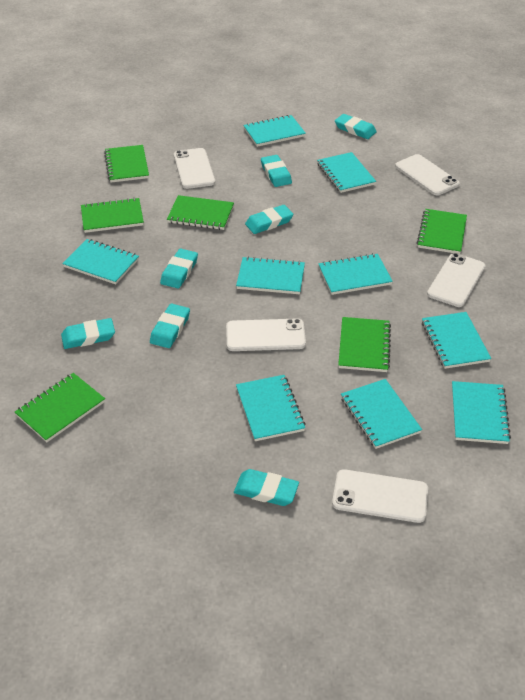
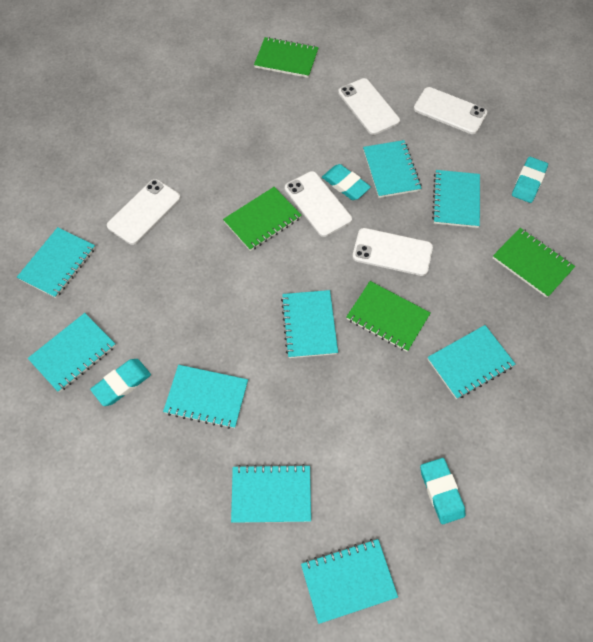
green notebook: 6 -> 4
turquoise eraser: 7 -> 4

